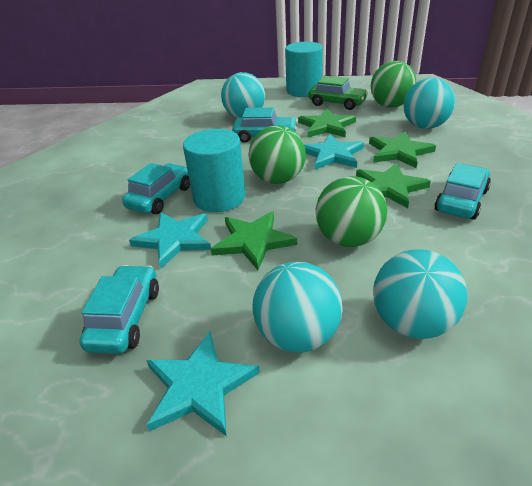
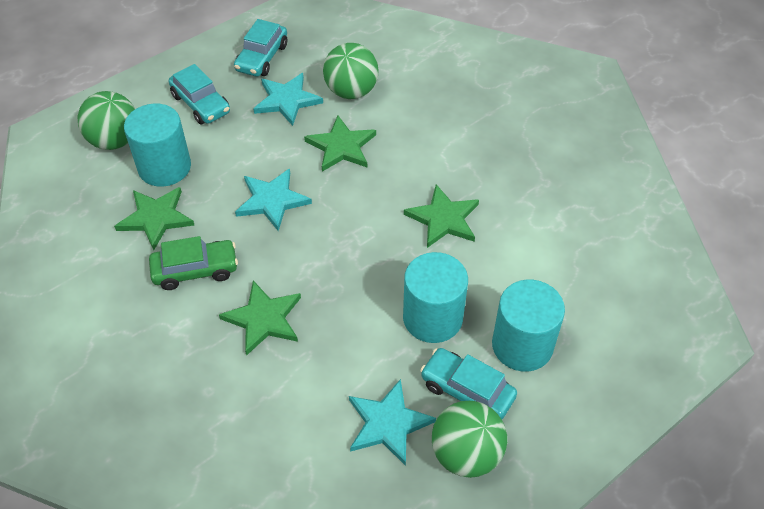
turquoise ball: 4 -> 0
turquoise car: 4 -> 3
turquoise cylinder: 2 -> 3

